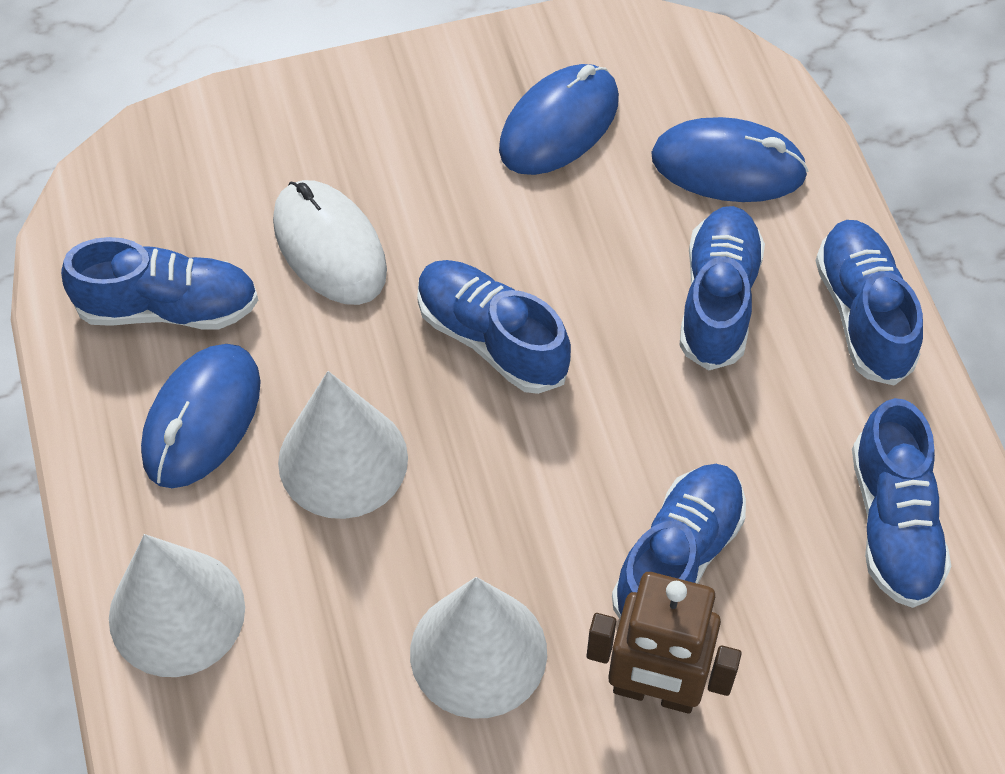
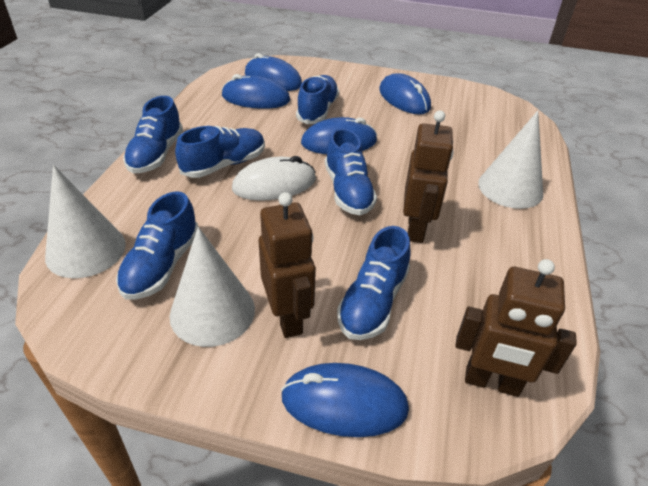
blue mouse: 3 -> 5
brown robot: 1 -> 3

